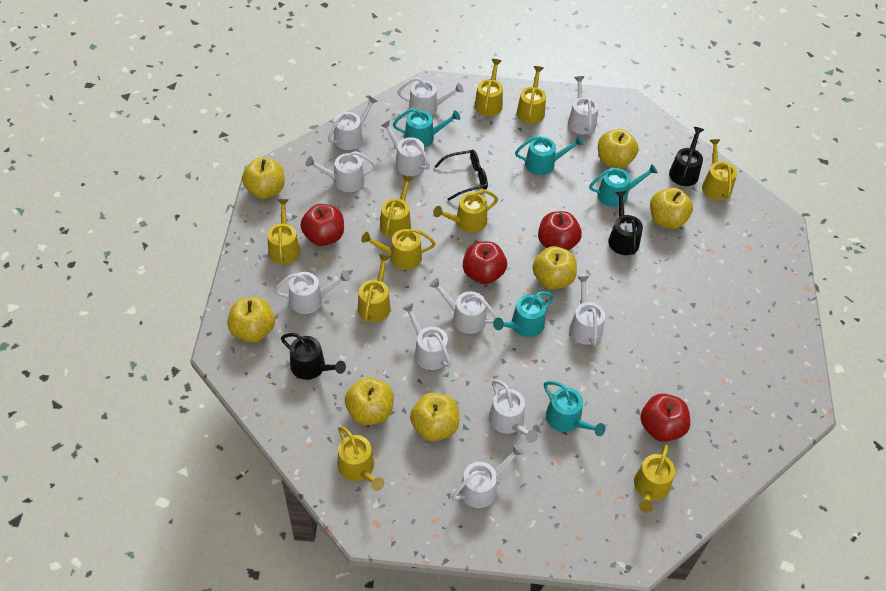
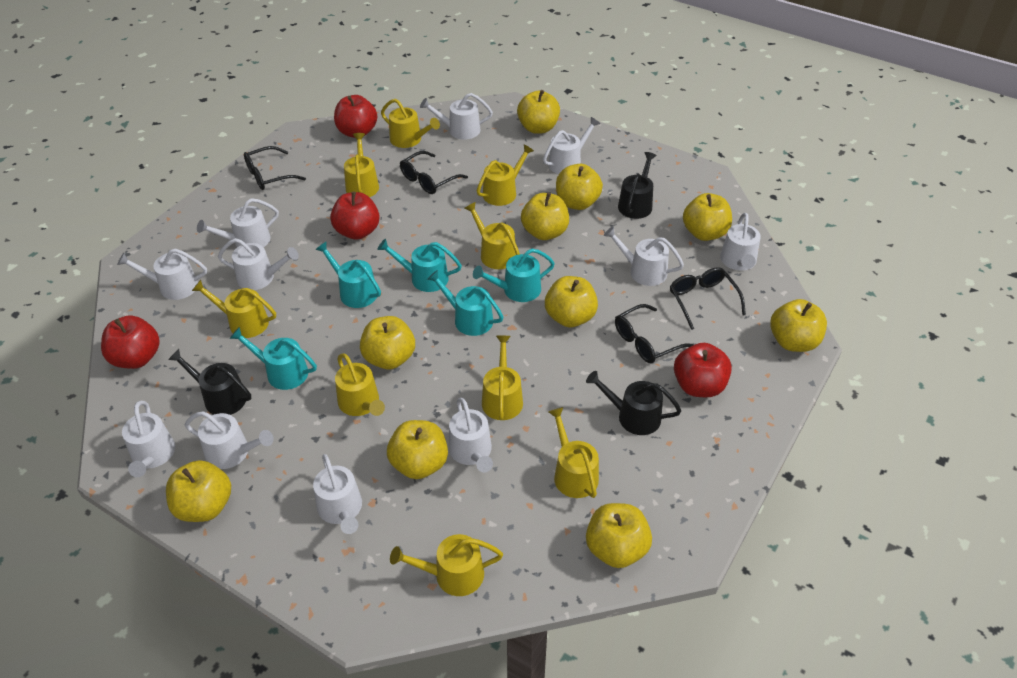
black glasses: 1 -> 4
yellow apple: 7 -> 10
yellow watering can: 10 -> 9

